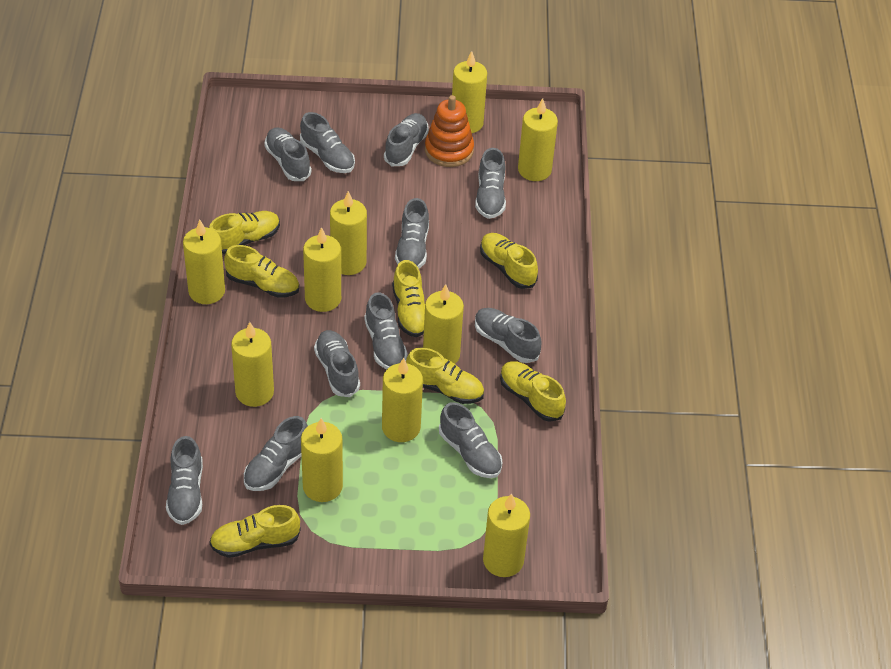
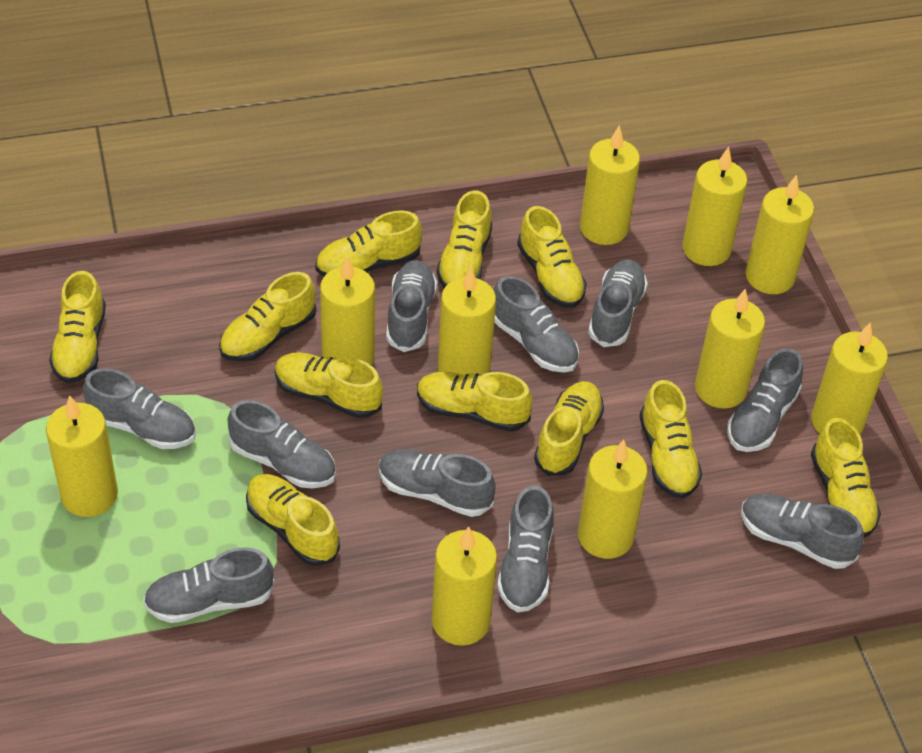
grey shoe: 11 -> 10
orange stacking toy: 1 -> 0
yellow shoe: 7 -> 11

